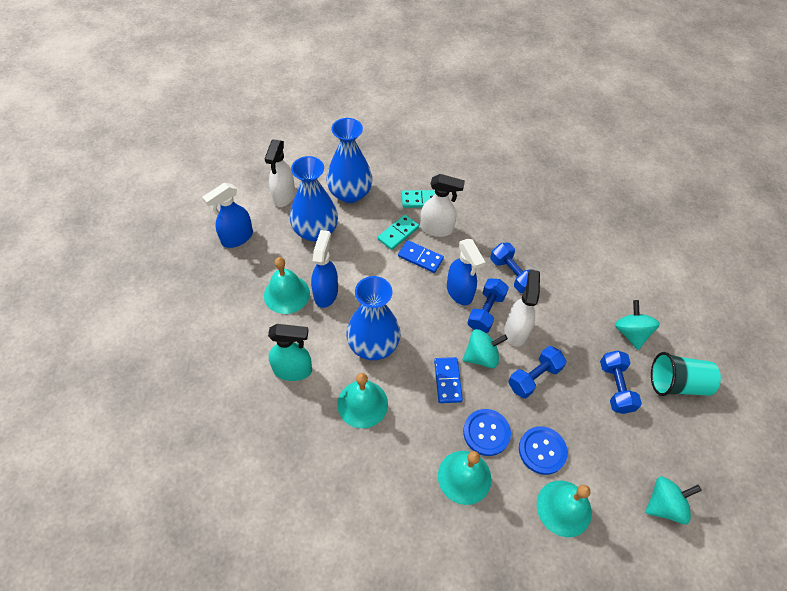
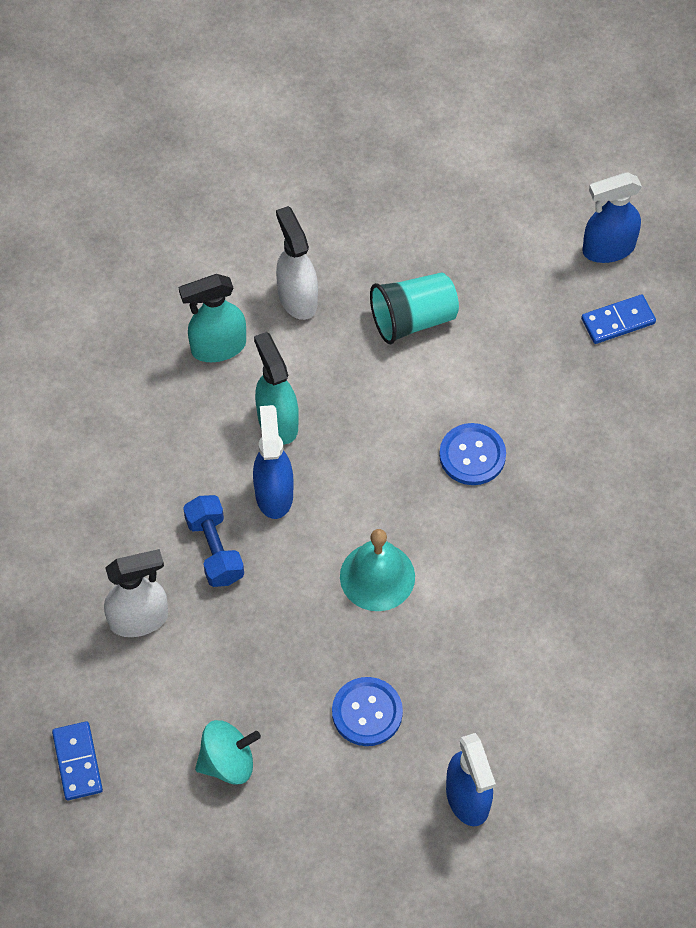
blue dumbbell: 4 -> 1
blue vase: 3 -> 0
turquoise bell: 4 -> 1
turquoise domino: 2 -> 0
turquoise spinning top: 3 -> 1
turquoise spray bottle: 1 -> 2
white spray bottle: 3 -> 2

